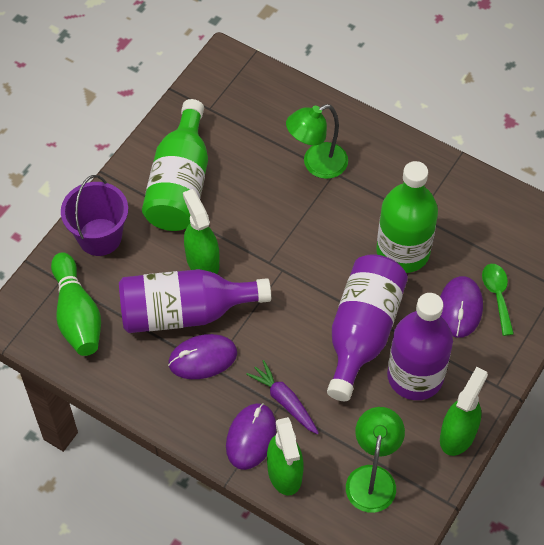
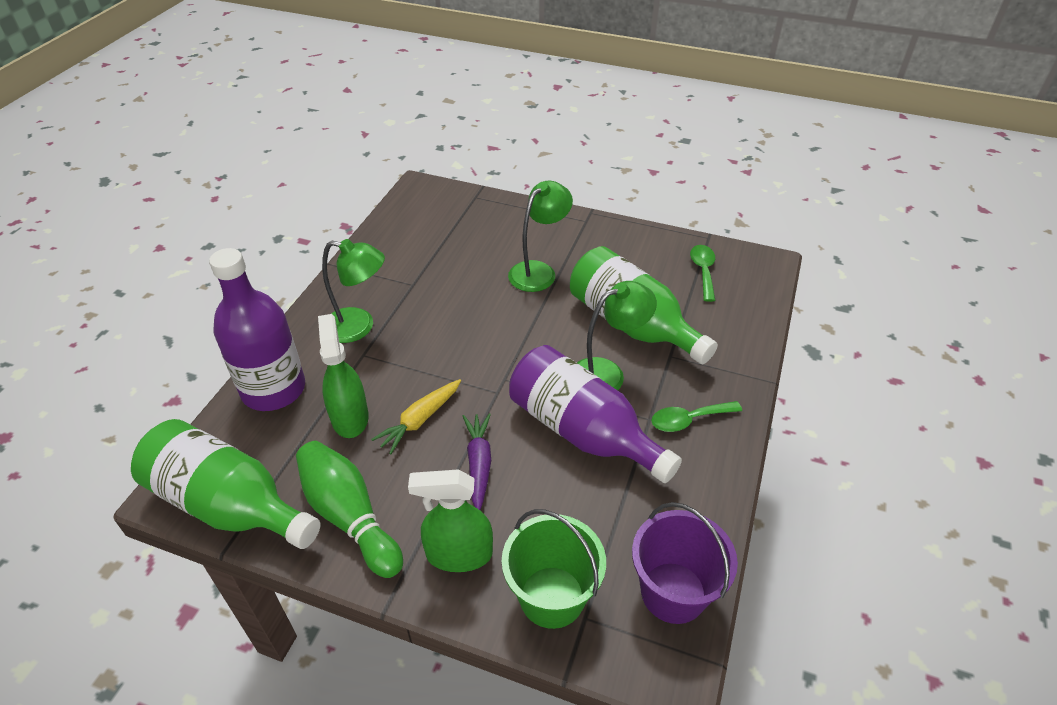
green bucket: 0 -> 1
green lamp: 2 -> 3
green spoon: 1 -> 2
green spray bottle: 3 -> 2
purple bottle: 3 -> 2
purple mouse: 3 -> 0
yellow carrot: 0 -> 1

